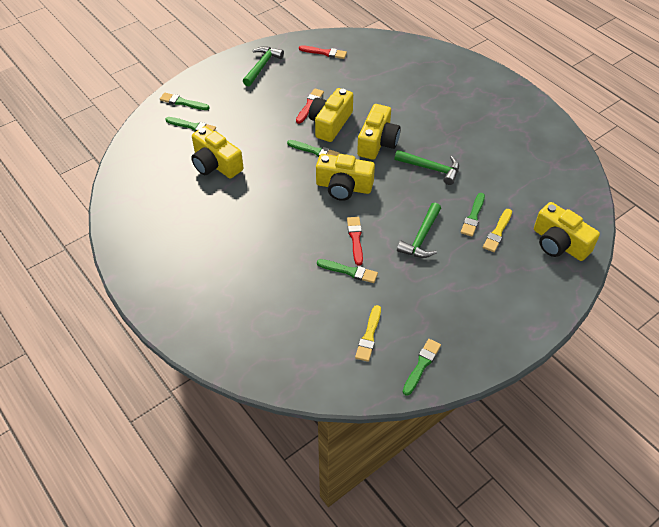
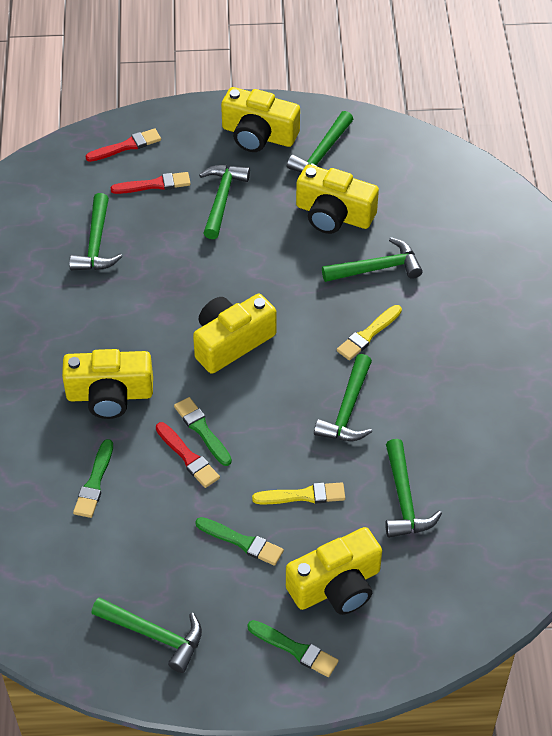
green brush: 6 -> 4
green hammer: 3 -> 7

